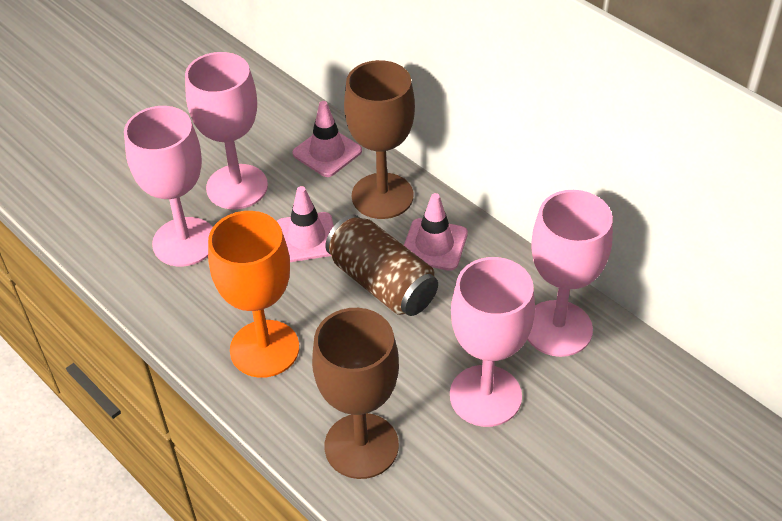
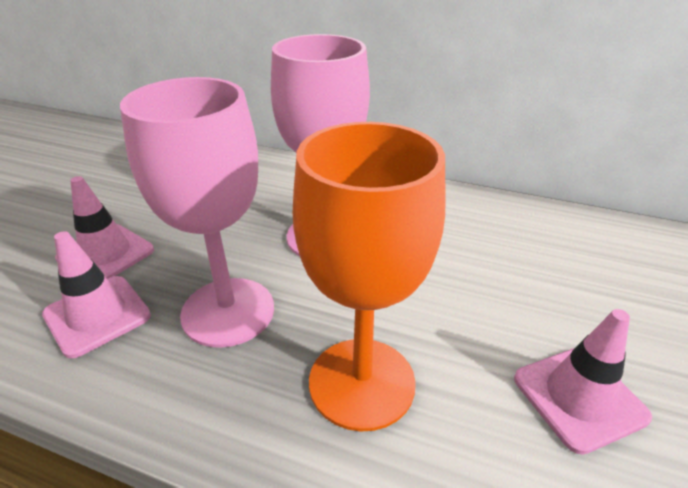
brown can: 1 -> 0
brown goblet: 2 -> 0
pink goblet: 4 -> 2

